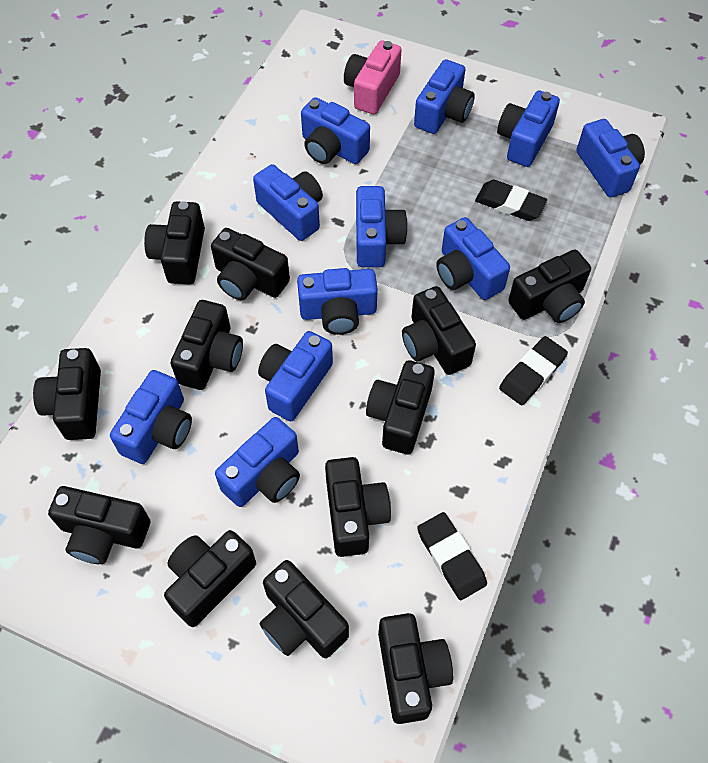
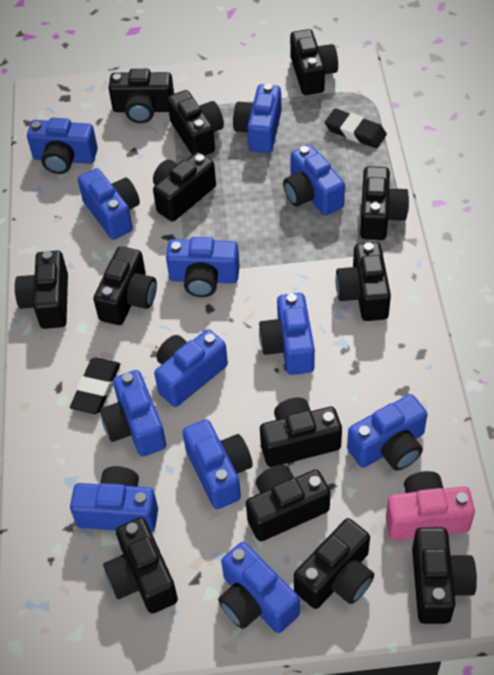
black camera: 12 -> 13
black eraser: 3 -> 2
blue camera: 11 -> 12

